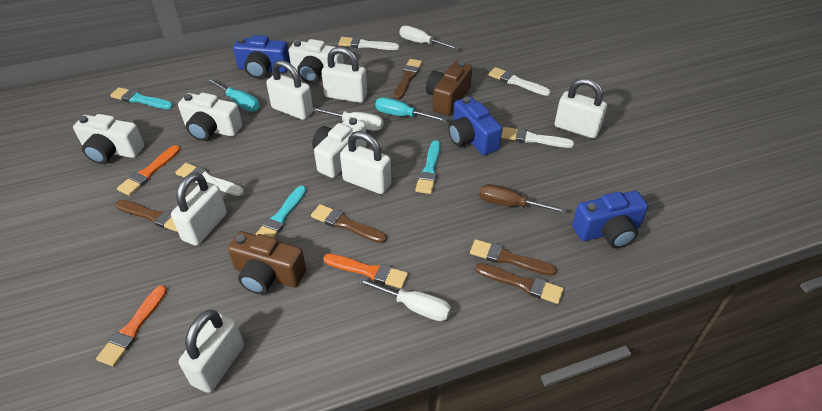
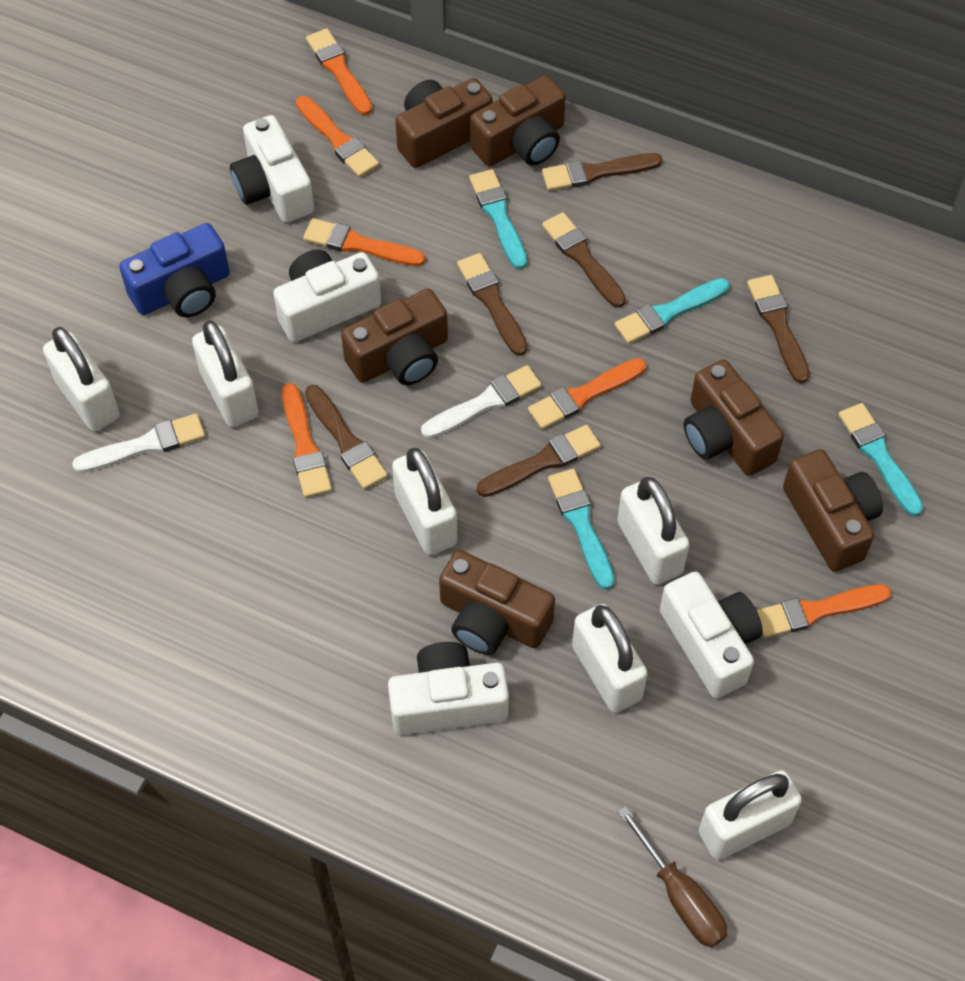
blue camera: 3 -> 1
brown brush: 5 -> 6
brown camera: 2 -> 6
orange brush: 3 -> 6
turquoise brush: 3 -> 4
turquoise screwdriver: 2 -> 0
white brush: 4 -> 2
white screwdriver: 3 -> 0

